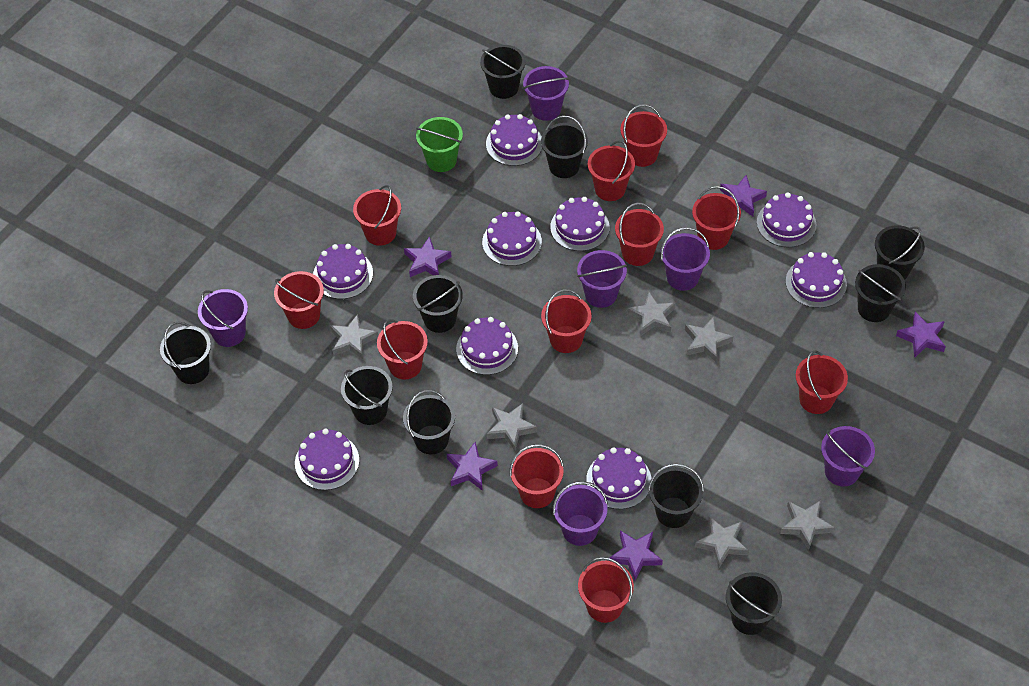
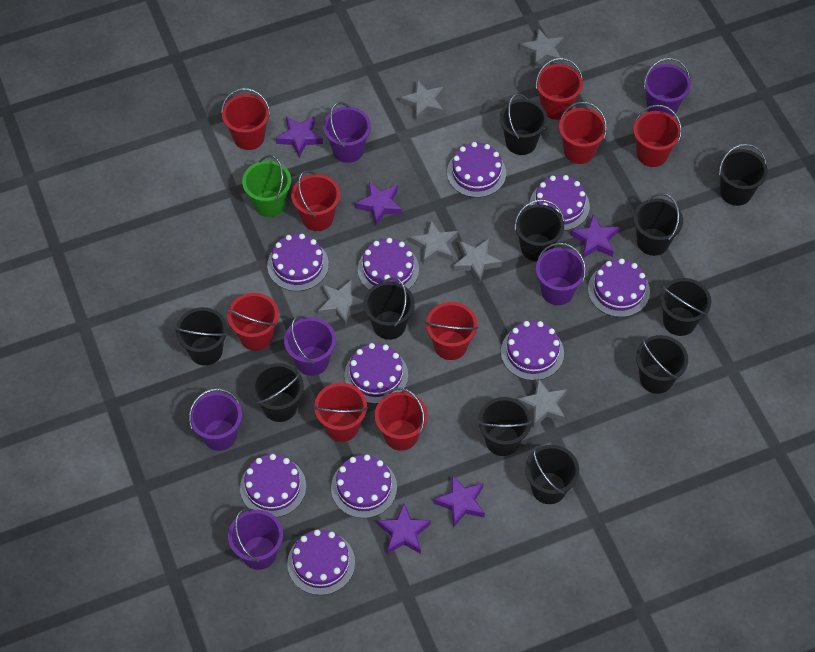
black bucket: 10 -> 11
purple cake: 9 -> 10
red bucket: 11 -> 9

